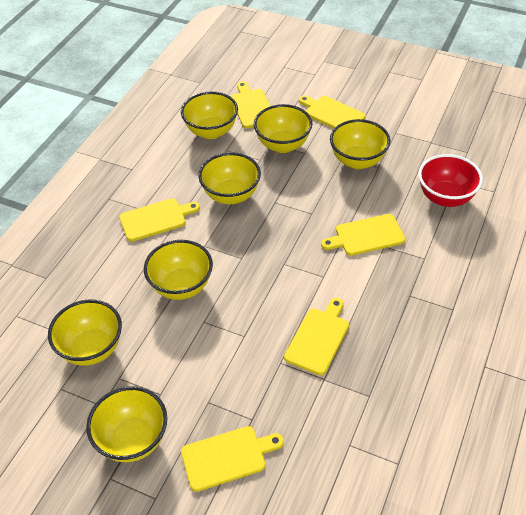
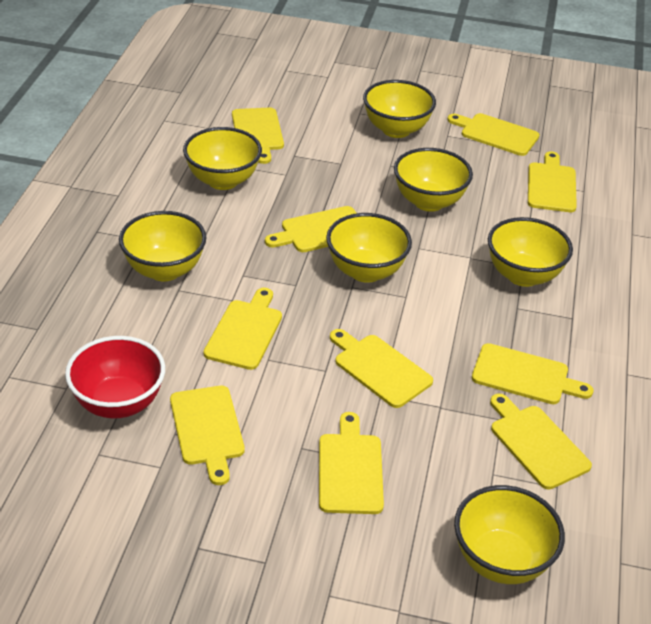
yellow cutting board: 6 -> 10

